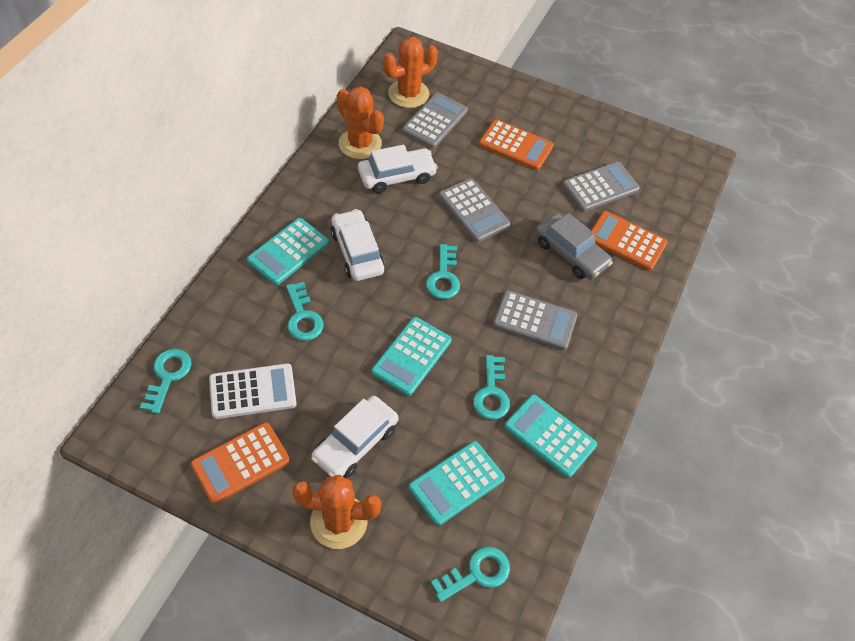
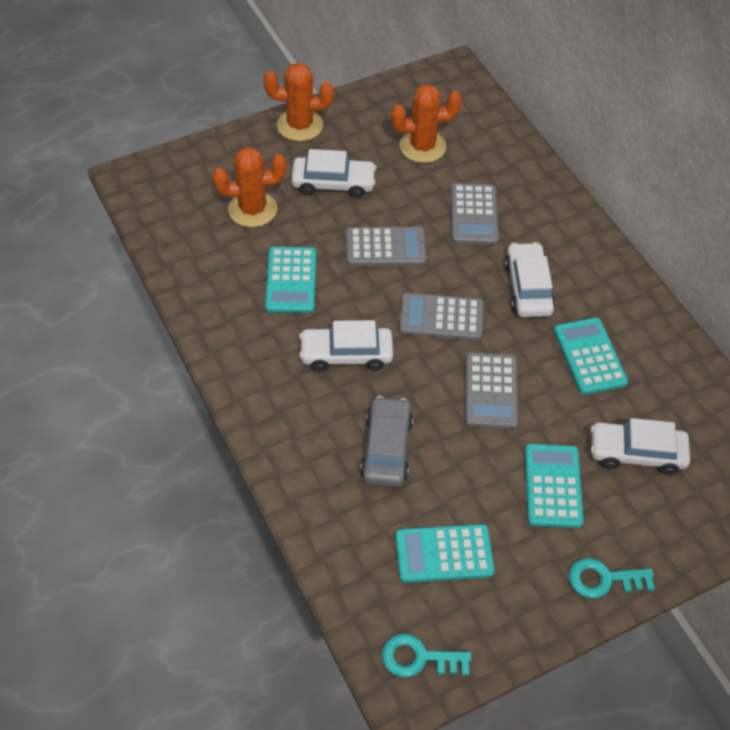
orange calculator: 3 -> 0
turquoise key: 5 -> 2
white calculator: 1 -> 0
white car: 3 -> 4

